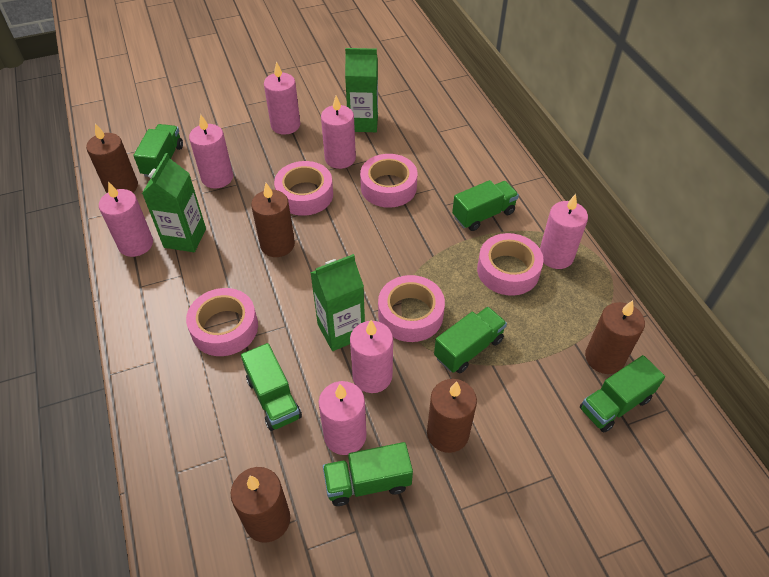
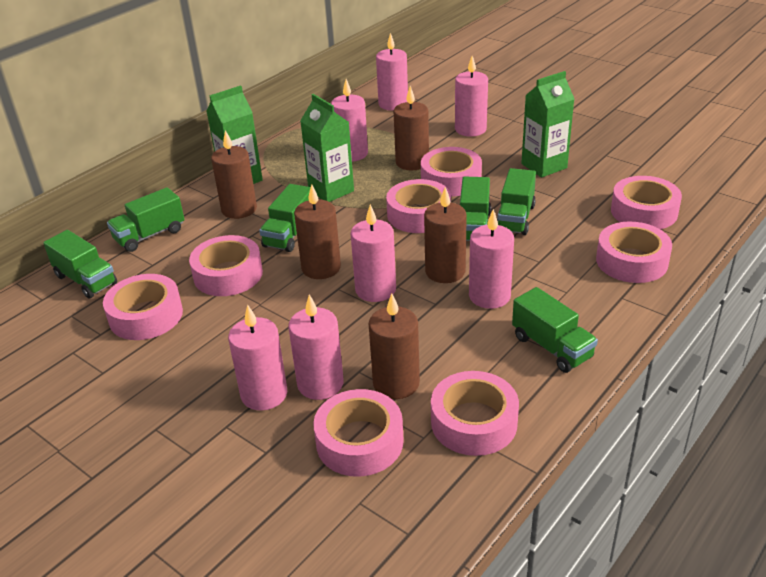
pink tape: 5 -> 8

